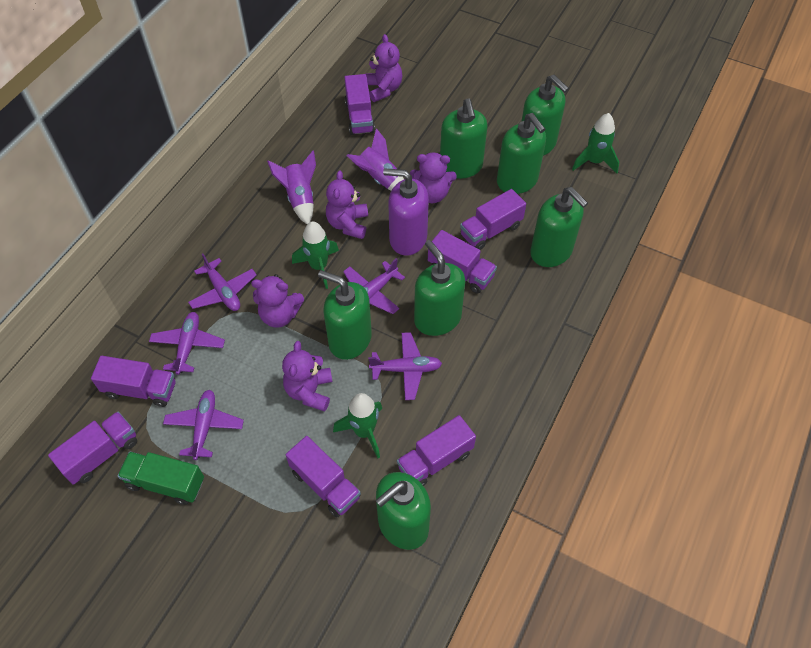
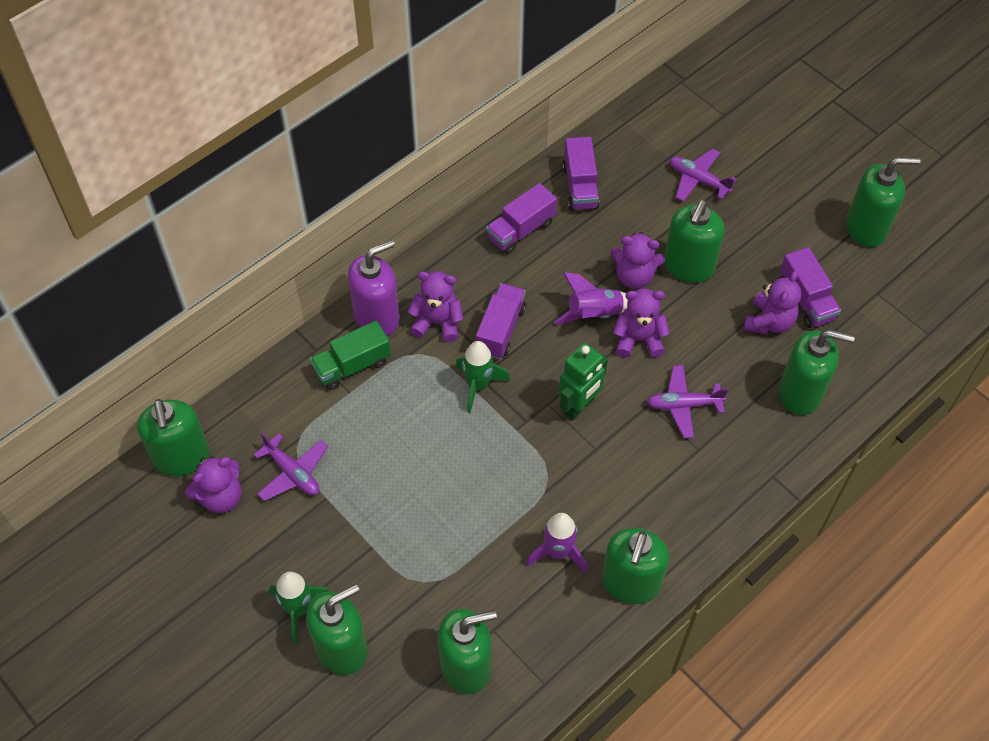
green robot: 0 -> 1
green rocket: 3 -> 2
purple plane: 5 -> 3
purple truck: 7 -> 4

